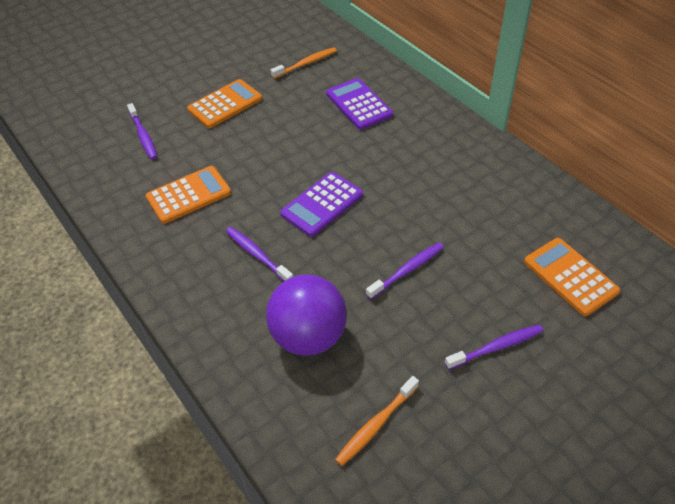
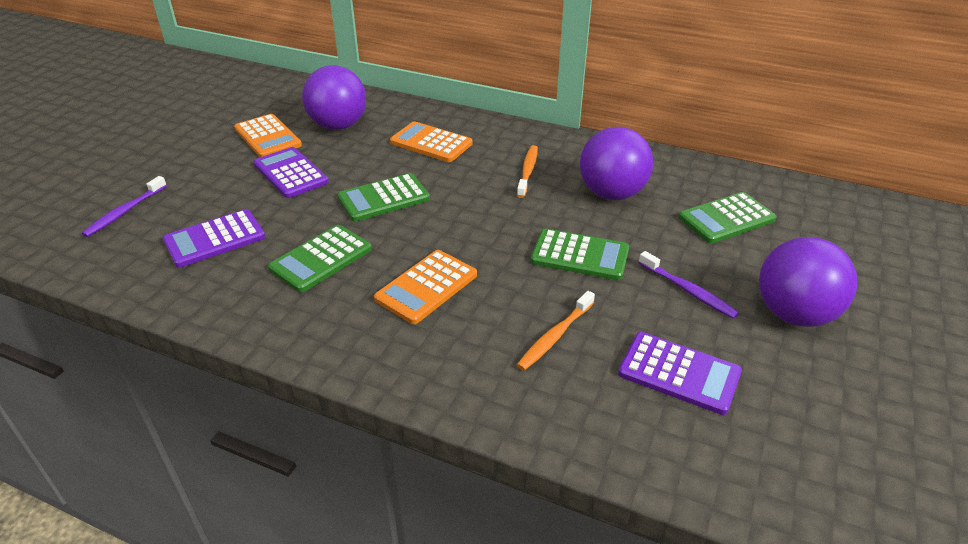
green calculator: 0 -> 4
purple ball: 1 -> 3
purple calculator: 2 -> 3
purple toothbrush: 4 -> 2

